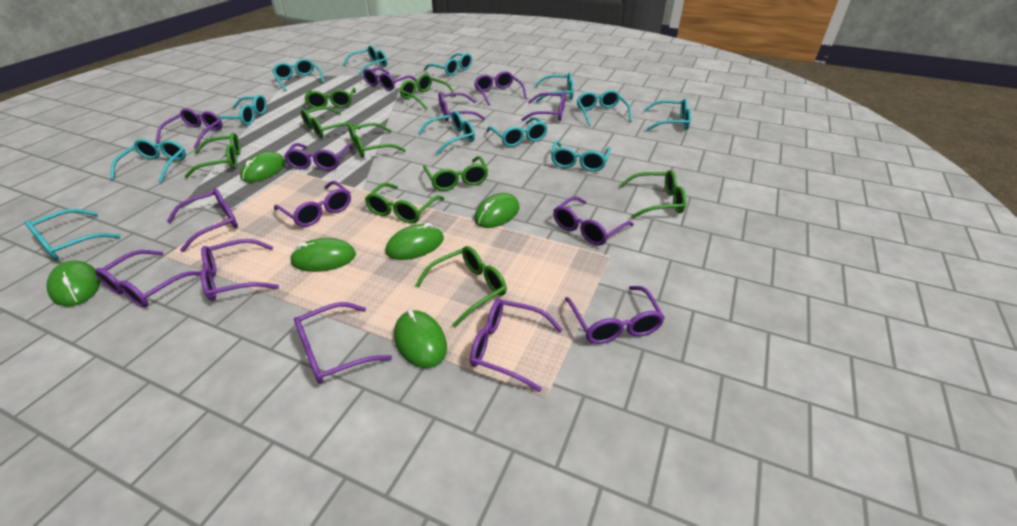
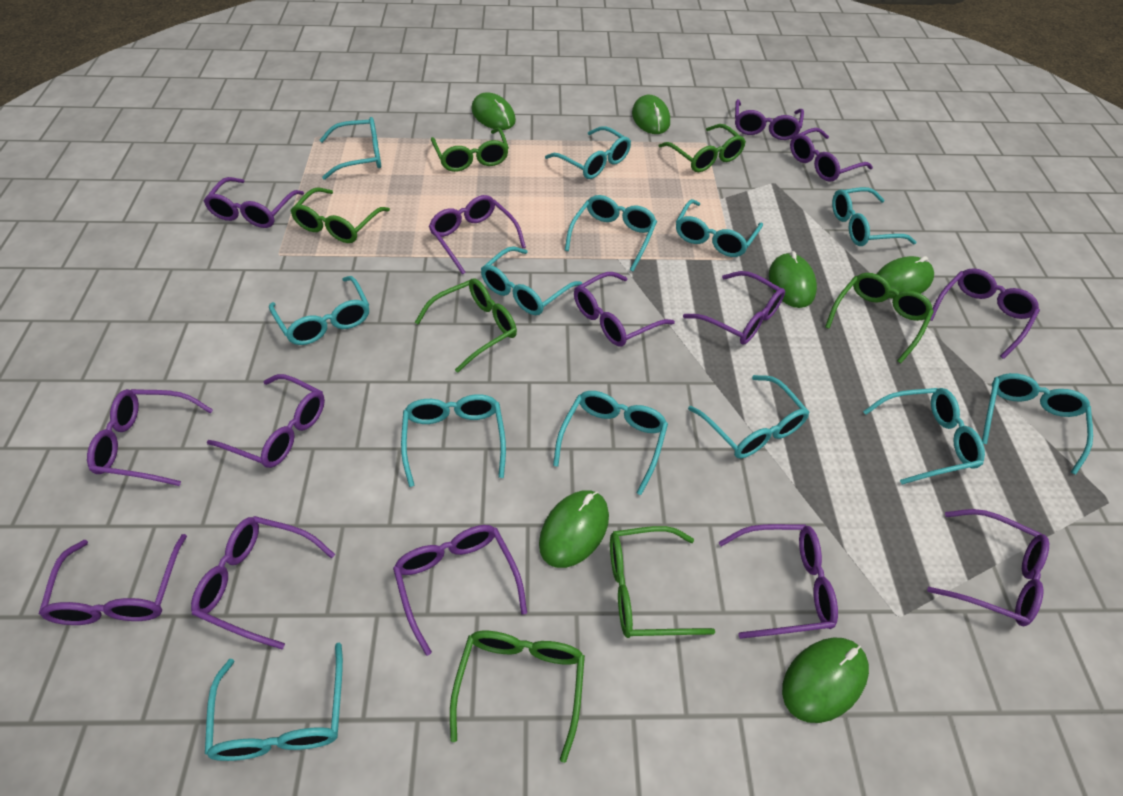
green glasses: 9 -> 7
turquoise glasses: 12 -> 13

